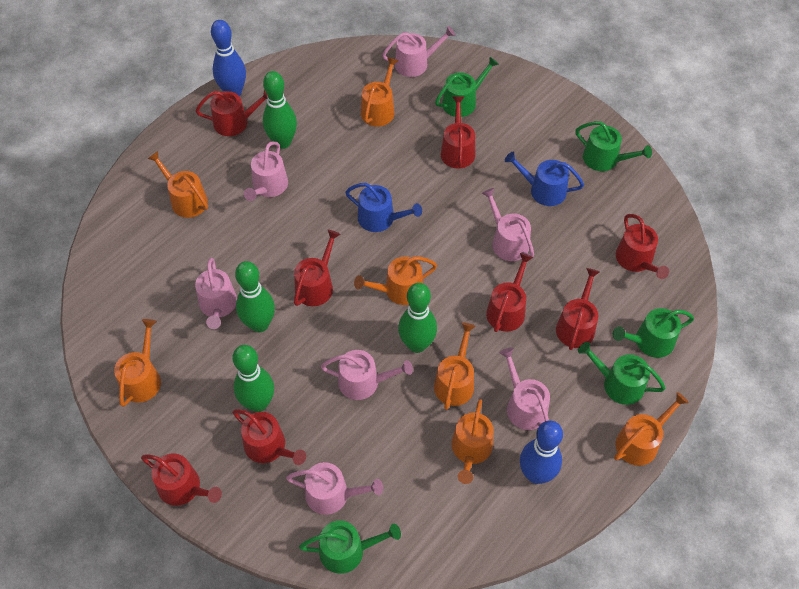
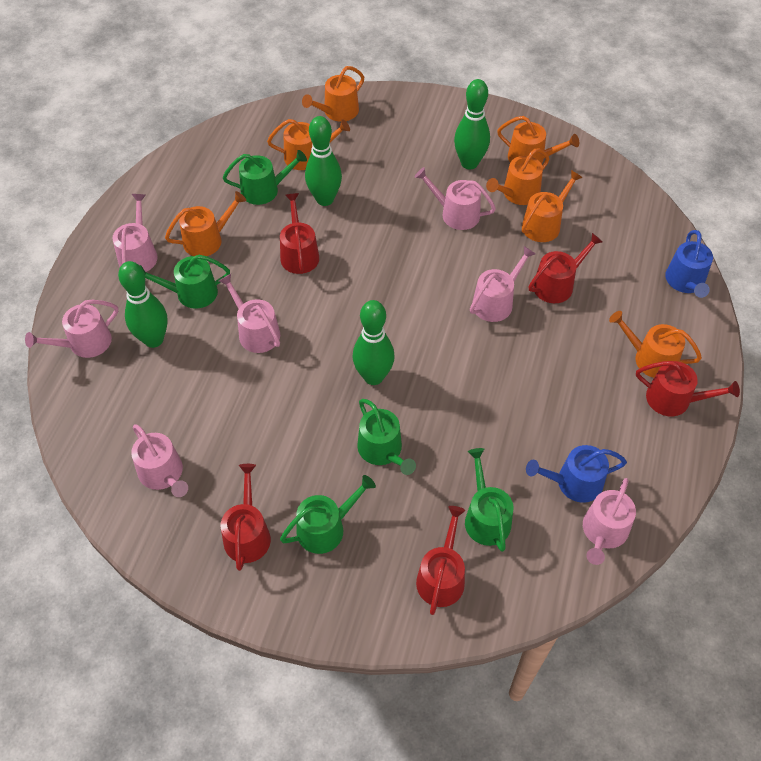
blue bowling pin: 2 -> 0
red watering can: 8 -> 5

